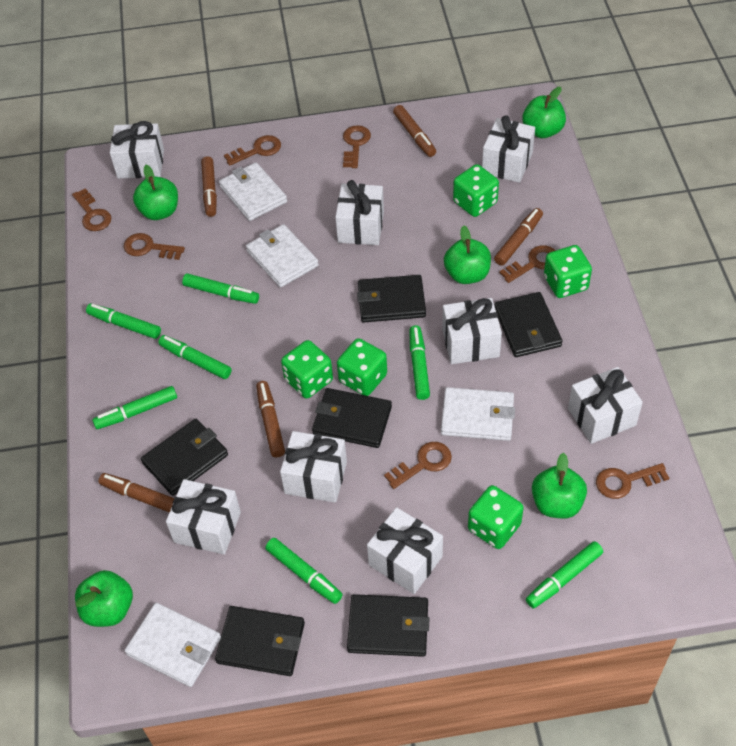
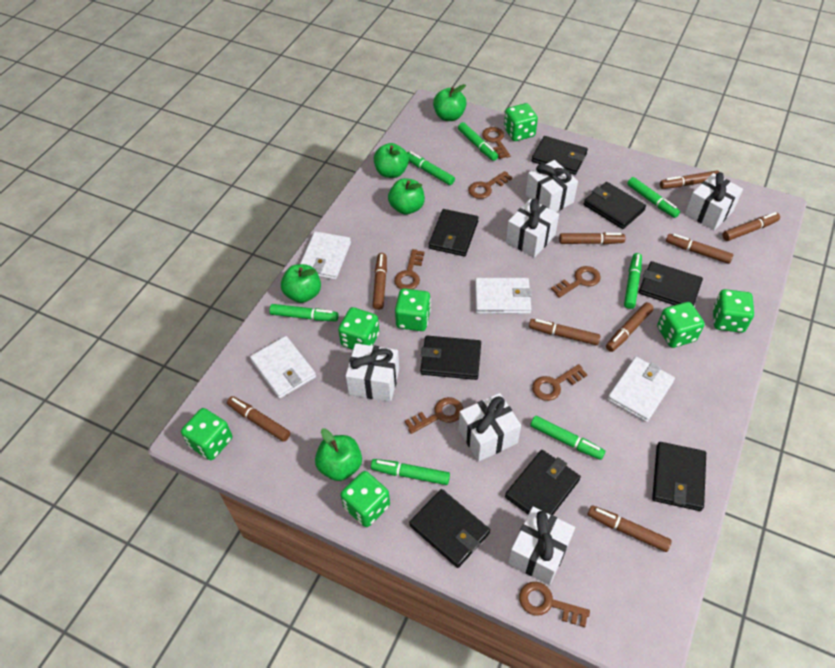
black wallet: 6 -> 8
brown marker: 5 -> 9
green dice: 5 -> 7
white gift: 8 -> 6

